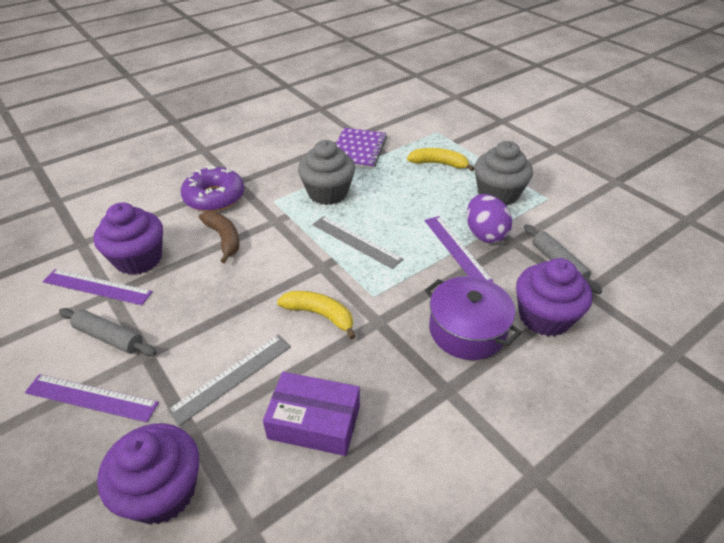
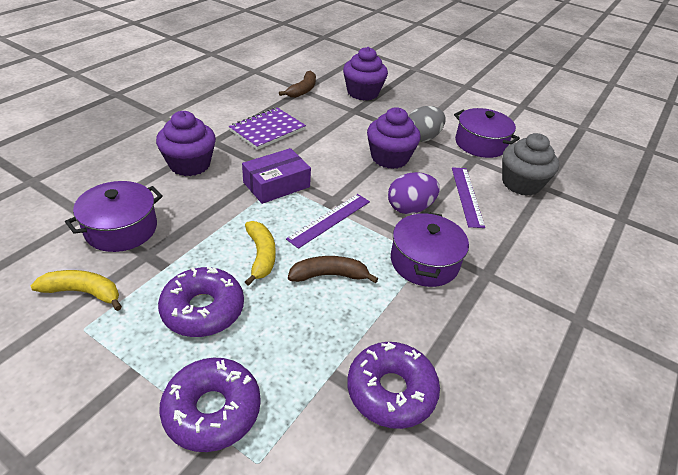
brown banana: 1 -> 2
grey cupcake: 2 -> 1
grey egg: 0 -> 1
grey rolling pin: 2 -> 0
grey ruler: 2 -> 0
purple donut: 1 -> 3
purple pot: 1 -> 3
purple ruler: 3 -> 2

